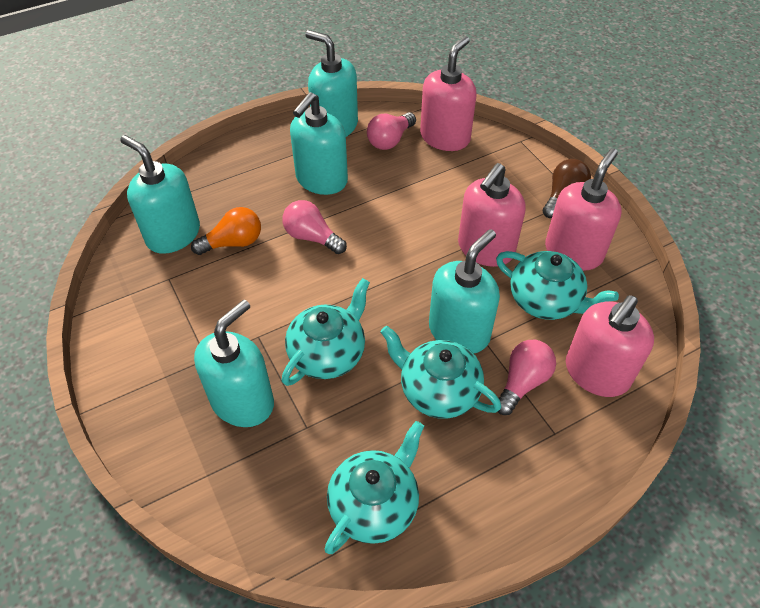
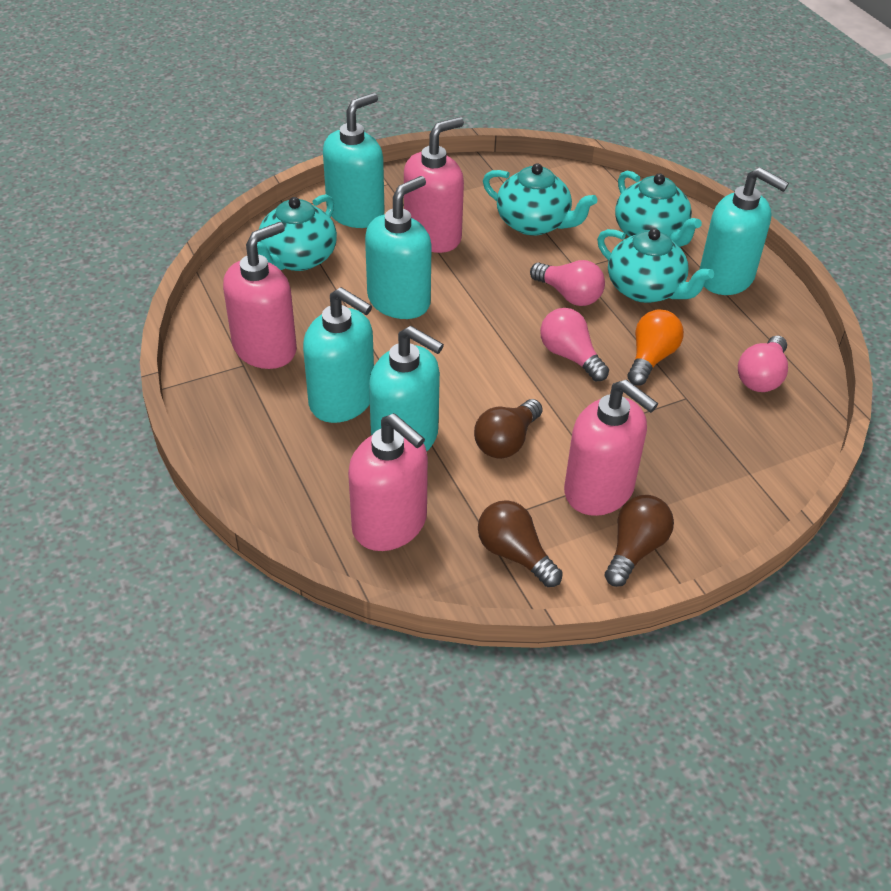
brown light bulb: 1 -> 3

